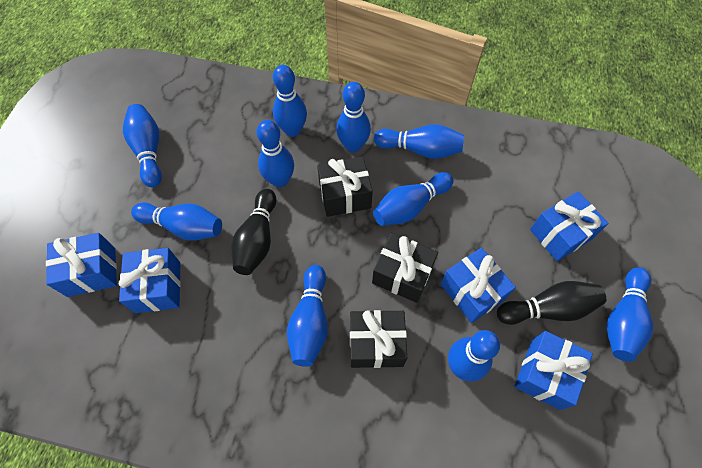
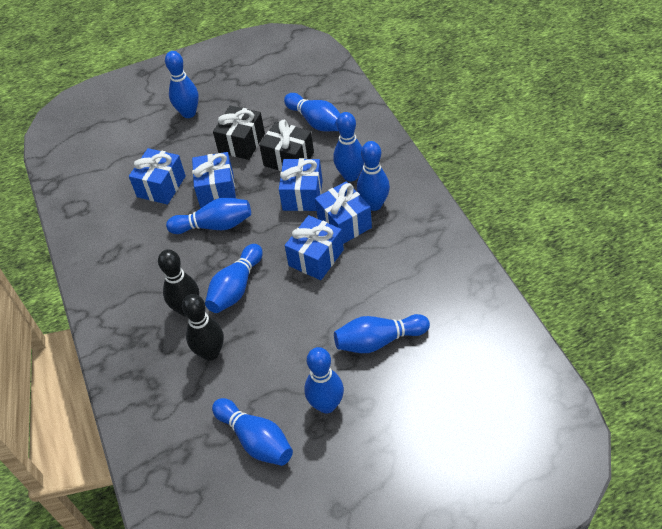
black gift: 3 -> 2
blue bowling pin: 10 -> 9

